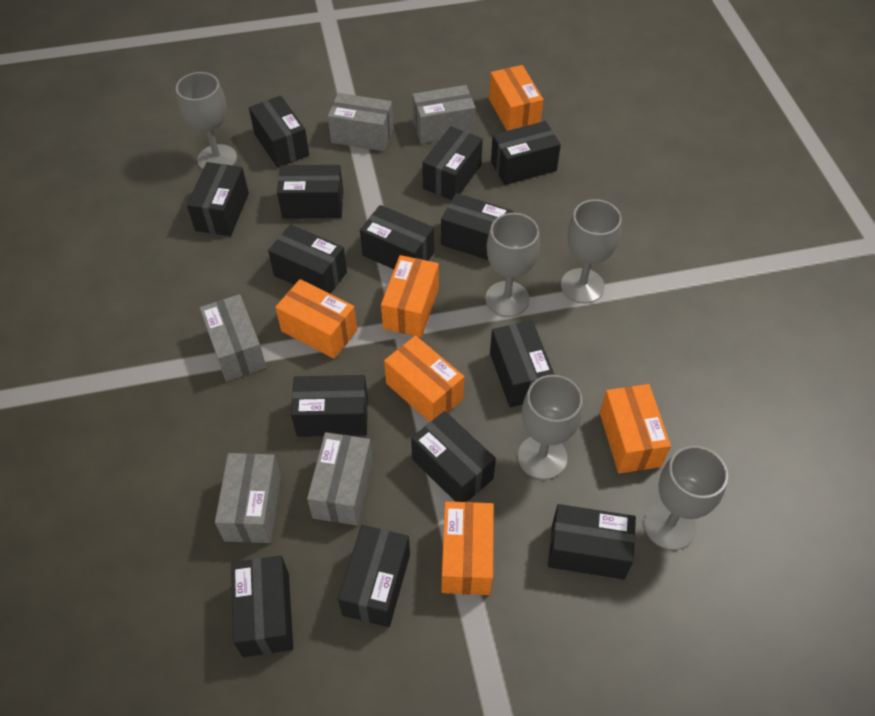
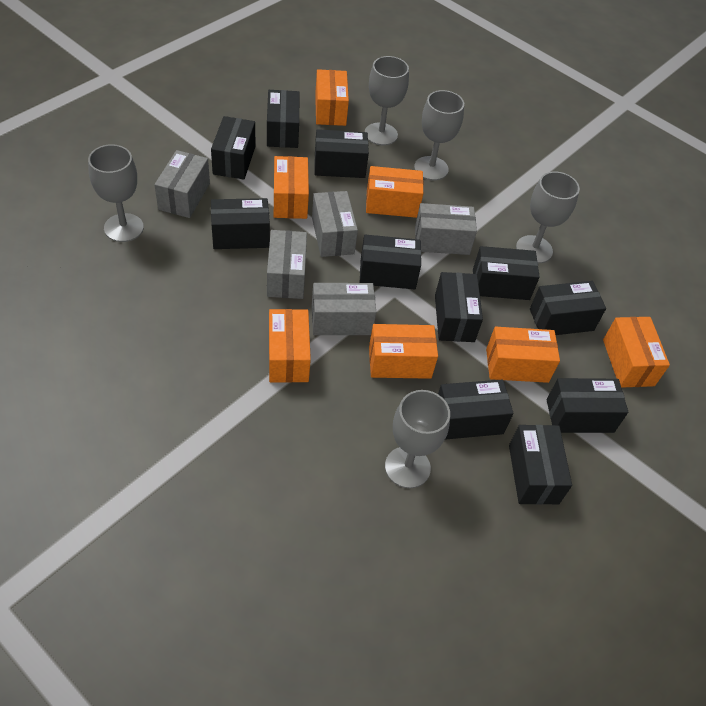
black box: 14 -> 11
orange box: 6 -> 7

